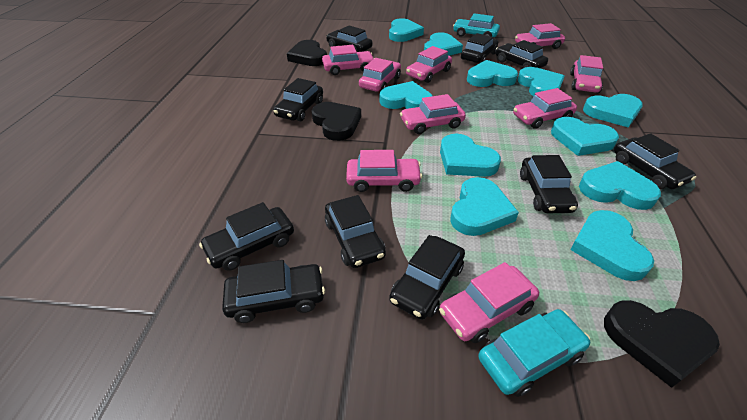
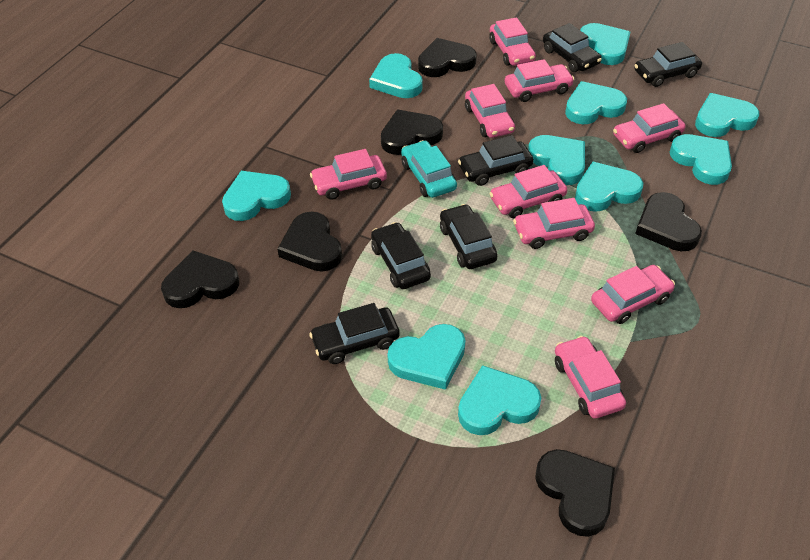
black car: 10 -> 6
black heart: 3 -> 6
turquoise car: 2 -> 1
turquoise heart: 11 -> 10

